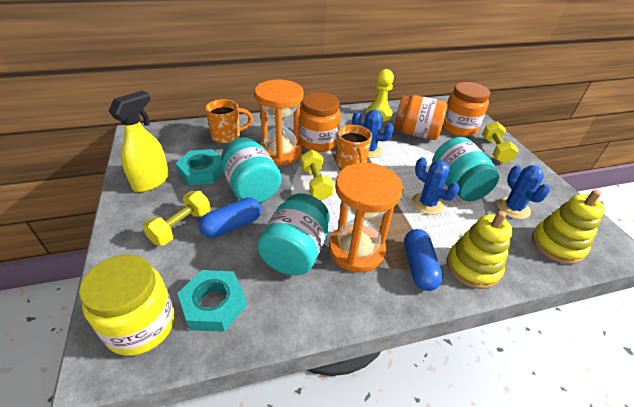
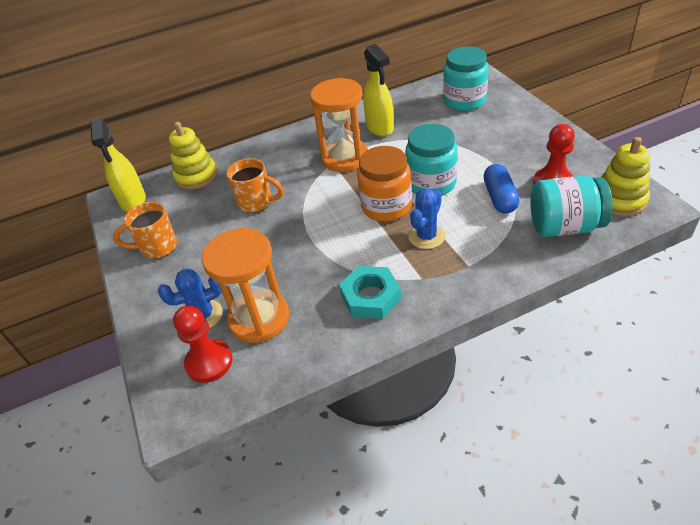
blue cactus: 3 -> 2
blue capsule: 2 -> 1
orange jar: 3 -> 1
red pawn: 0 -> 2
turquoise nut: 2 -> 1
yellow dumbbell: 3 -> 0
yellow jar: 1 -> 0
yellow pawn: 1 -> 0
yellow spray bottle: 1 -> 2

